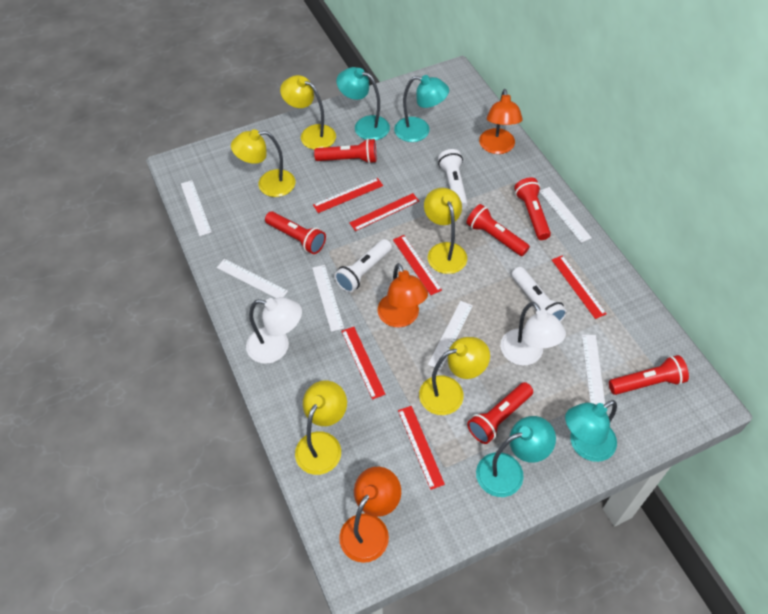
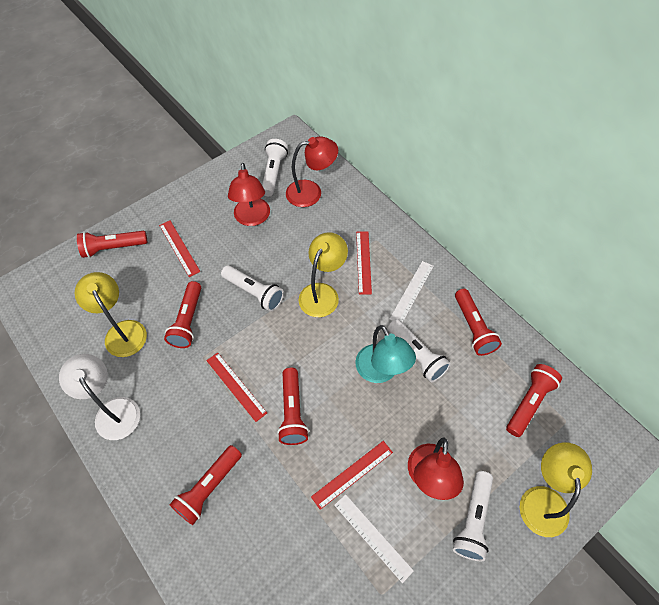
orange lamp: 3 -> 0
red lamp: 0 -> 3
red ruler: 6 -> 4
turquoise lamp: 4 -> 1
white flashlight: 3 -> 4
white lamp: 2 -> 1
white ruler: 6 -> 2
yellow lamp: 5 -> 3

